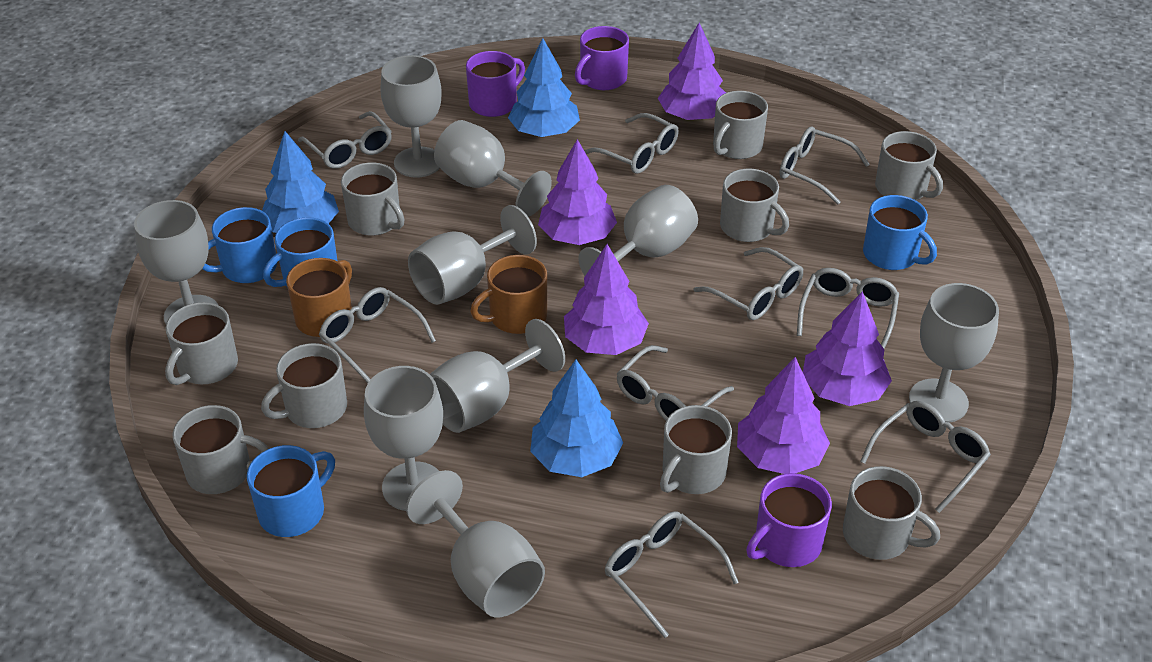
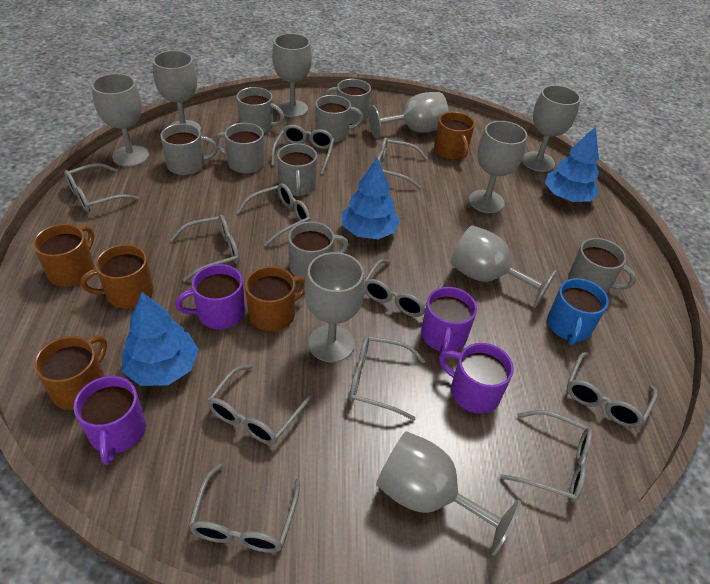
blue mug: 4 -> 1
brown mug: 2 -> 5
grey glasses: 9 -> 11
grey mug: 9 -> 8
purple mug: 3 -> 4
purple tree: 5 -> 0

